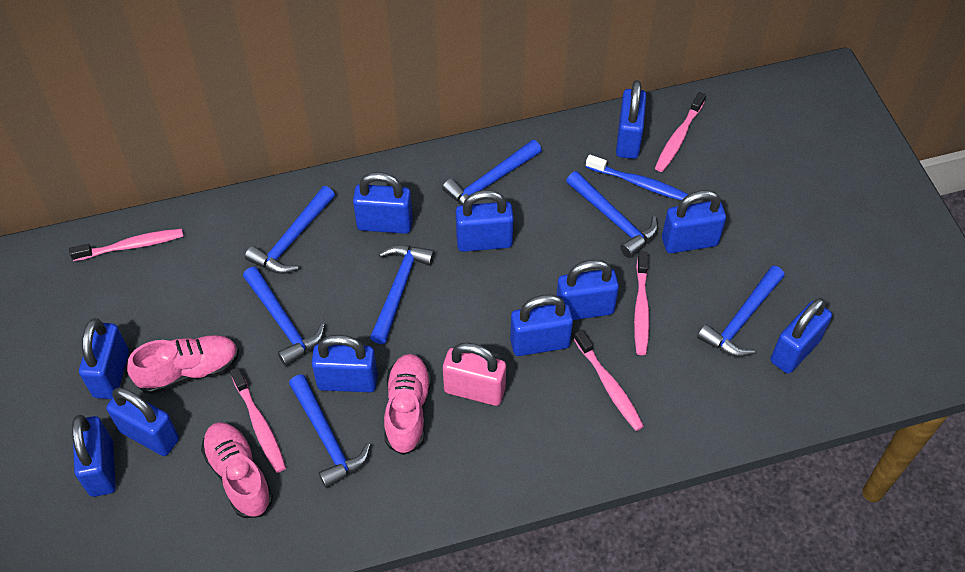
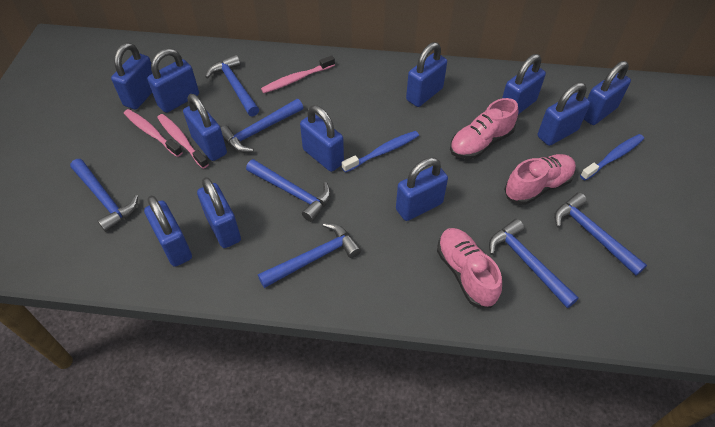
blue toothbrush: 1 -> 2
pink padlock: 1 -> 0
pink toothbrush: 5 -> 3

